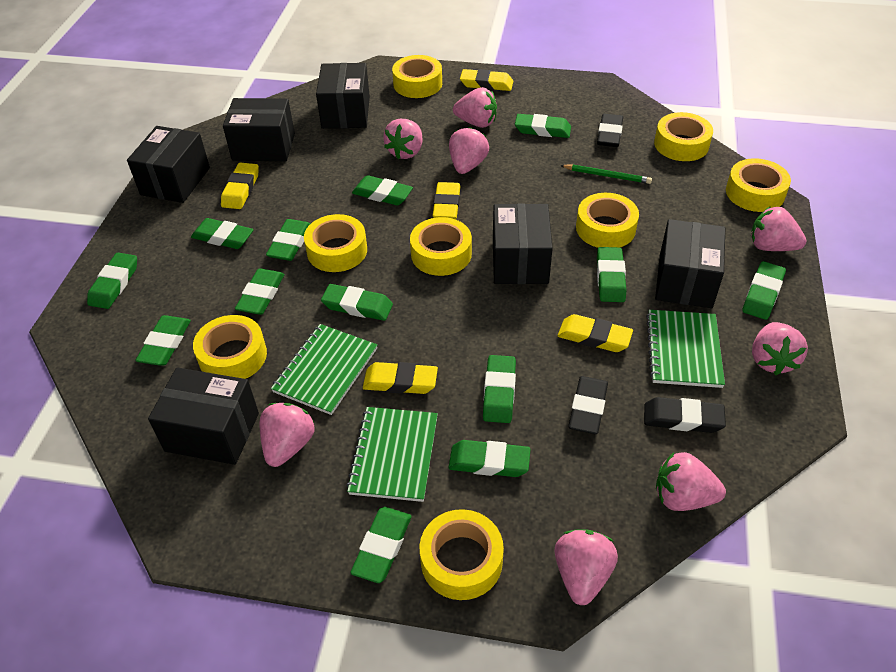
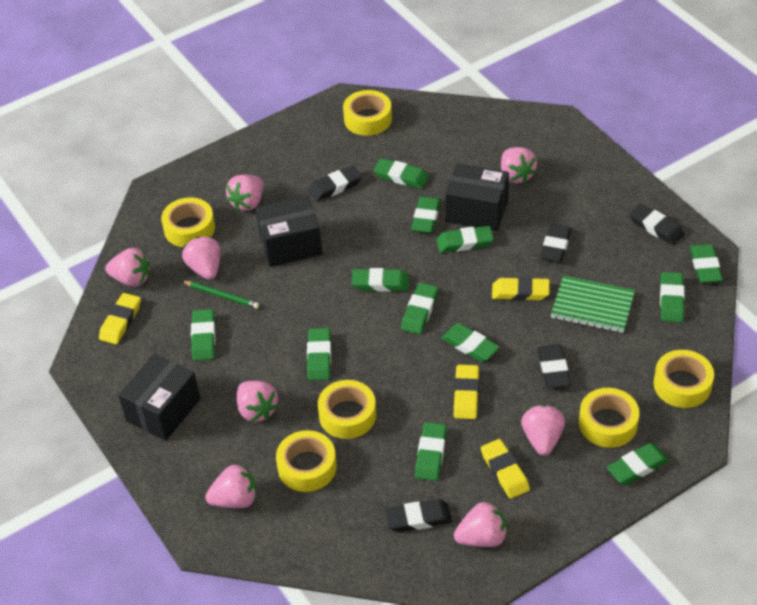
black box: 6 -> 3
black eraser: 3 -> 5
green eraser: 13 -> 12
green notebook: 3 -> 1
yellow eraser: 5 -> 4
yellow tape: 8 -> 6

